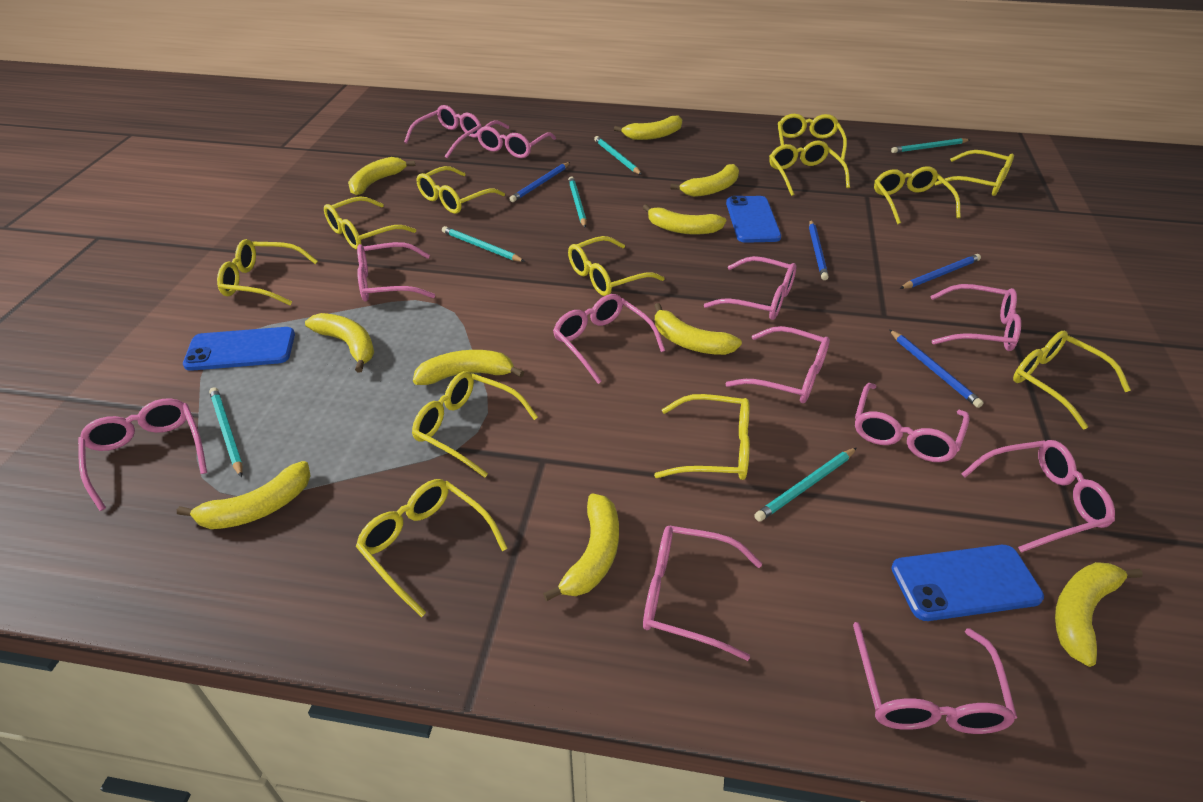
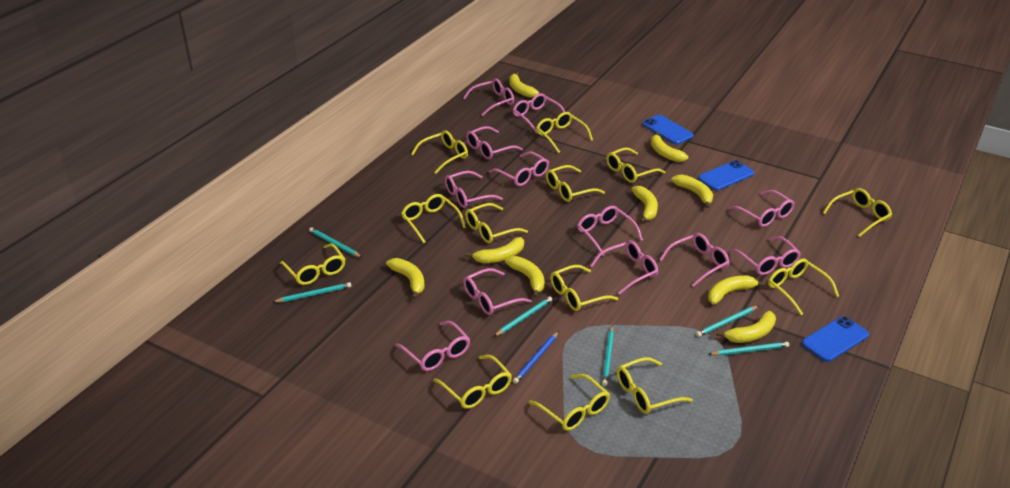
blue pencil: 4 -> 1
yellow banana: 10 -> 9
yellow glasses: 12 -> 13

